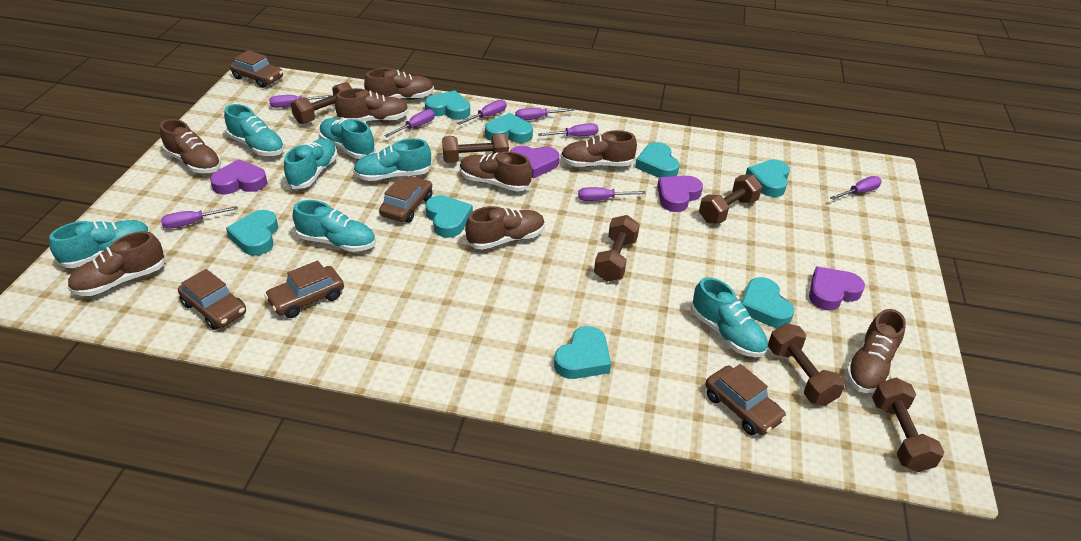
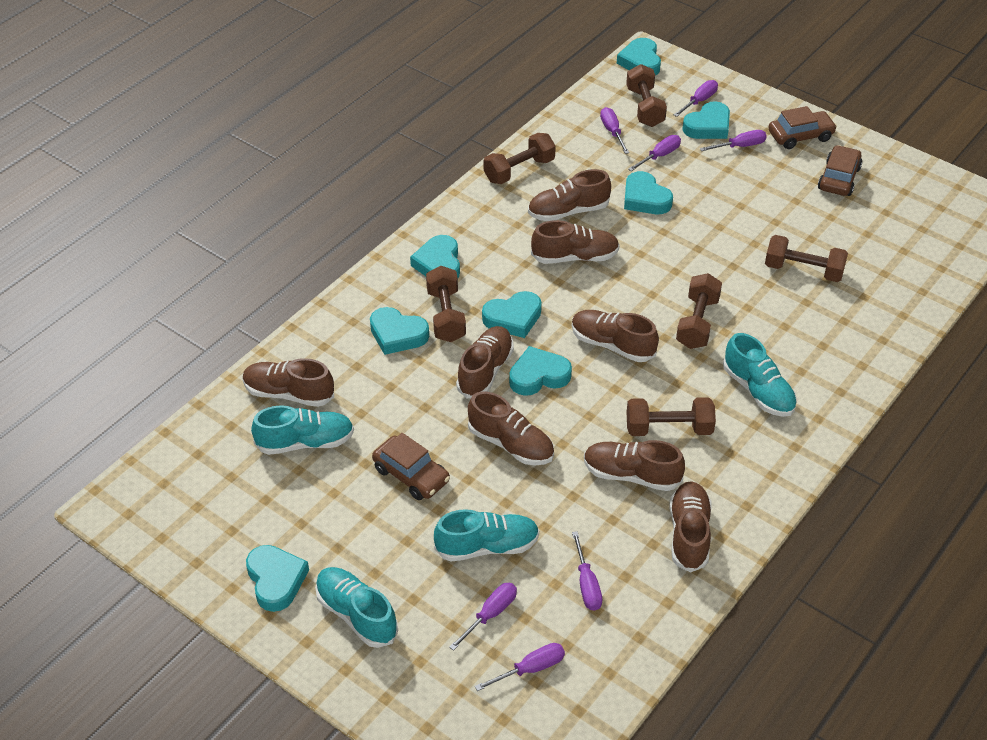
brown car: 5 -> 3
purple heart: 4 -> 0
purple screwdriver: 8 -> 7
turquoise shoe: 7 -> 4

